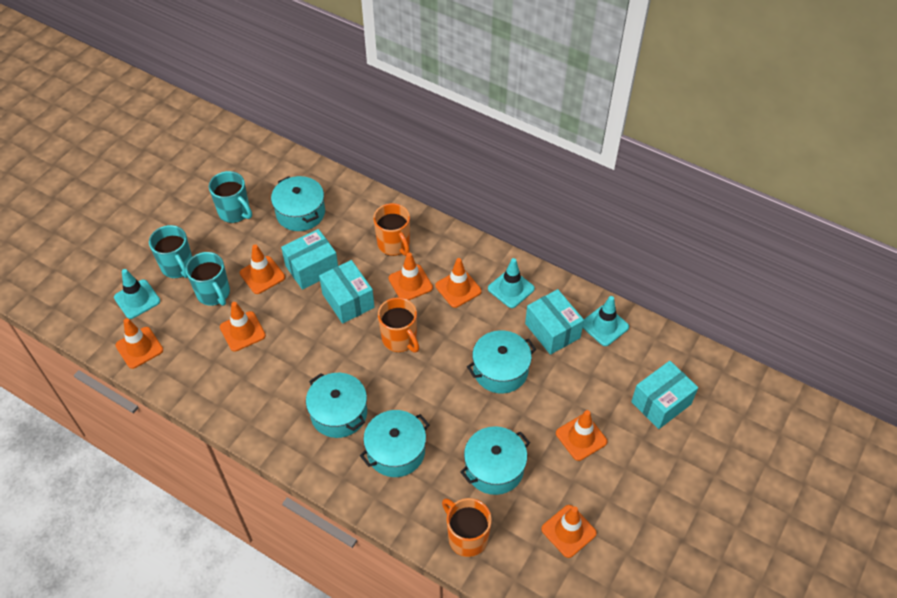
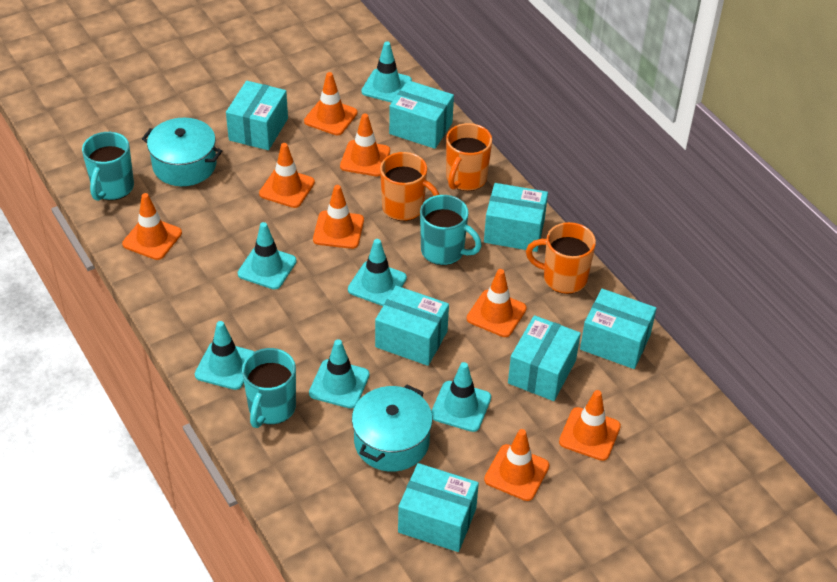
orange traffic cone: 7 -> 8
turquoise box: 4 -> 7
turquoise pot: 5 -> 2
turquoise traffic cone: 3 -> 6

